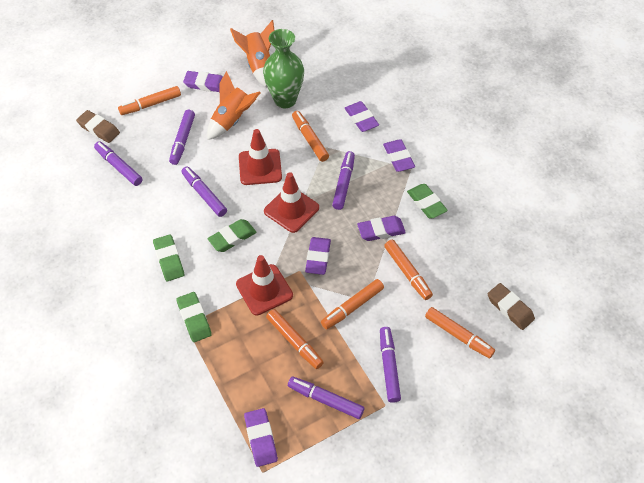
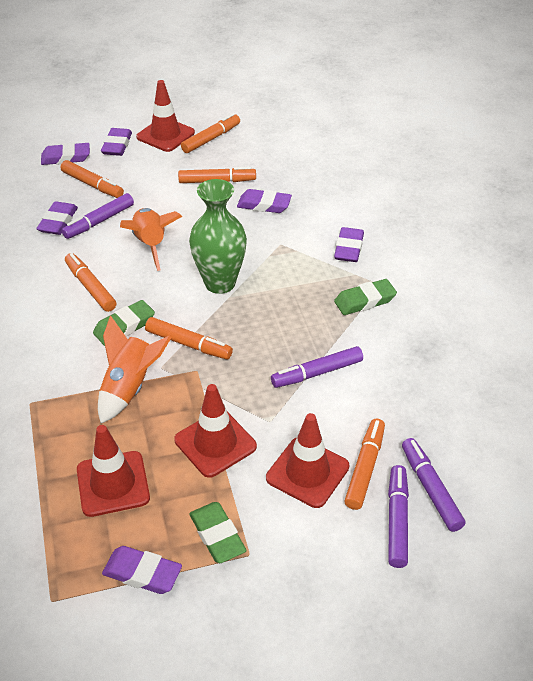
brown eraser: 2 -> 0
green eraser: 4 -> 3
purple marker: 6 -> 4
red traffic cone: 3 -> 4

